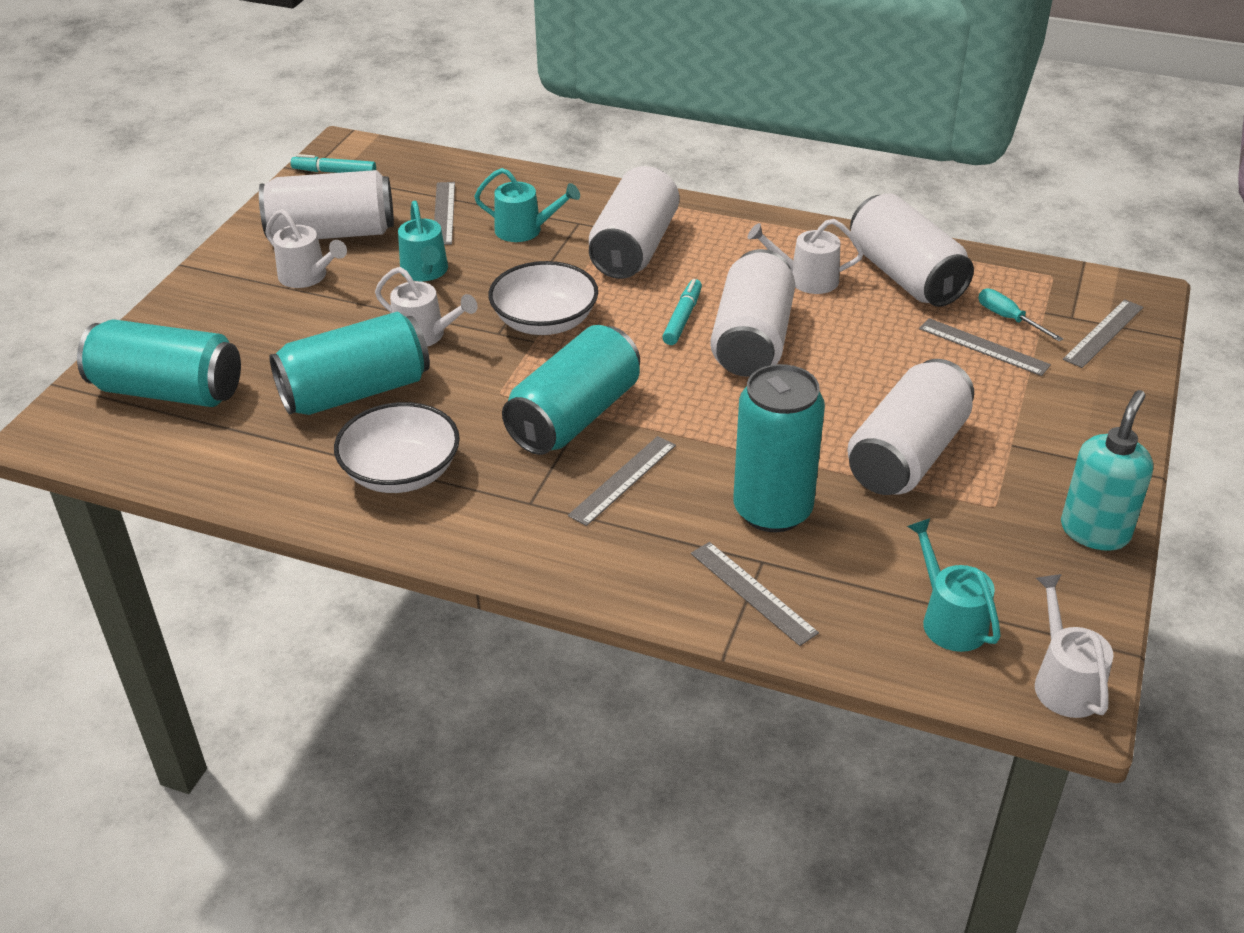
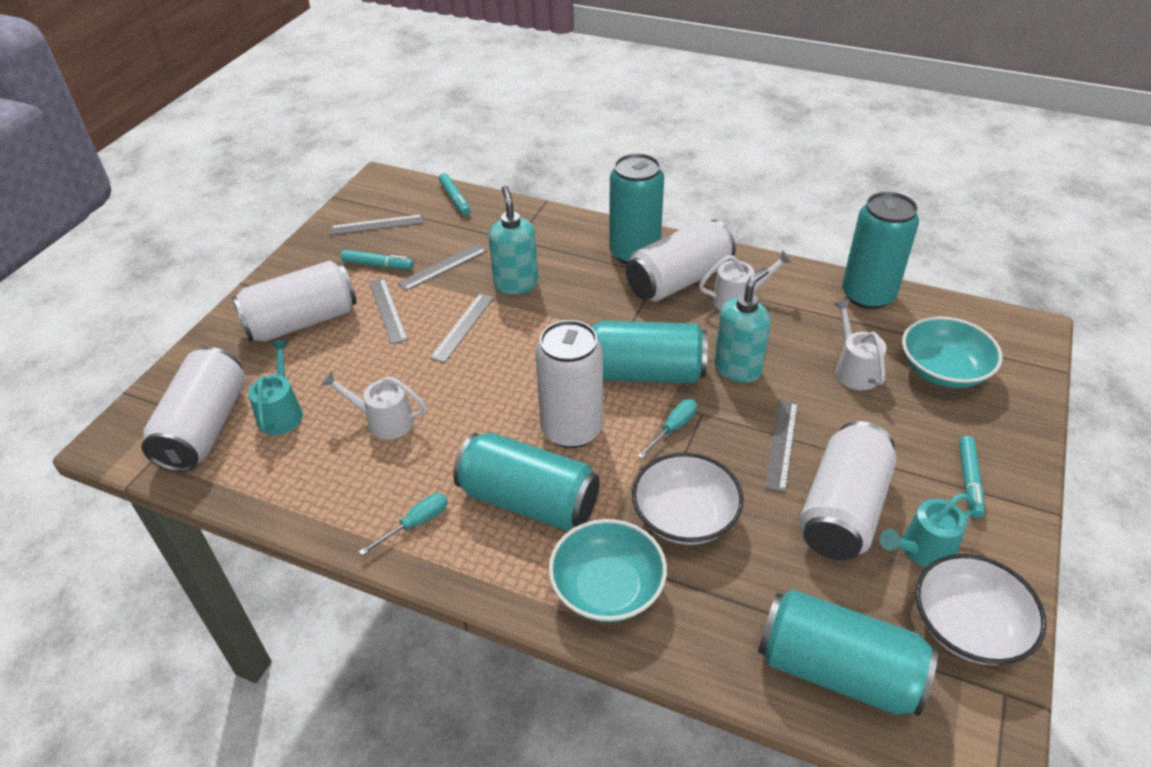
turquoise bowl: 0 -> 2
turquoise can: 4 -> 5
turquoise marker: 2 -> 3
turquoise screwdriver: 1 -> 2
turquoise soap dispenser: 1 -> 2
turquoise watering can: 3 -> 2
white watering can: 4 -> 3

